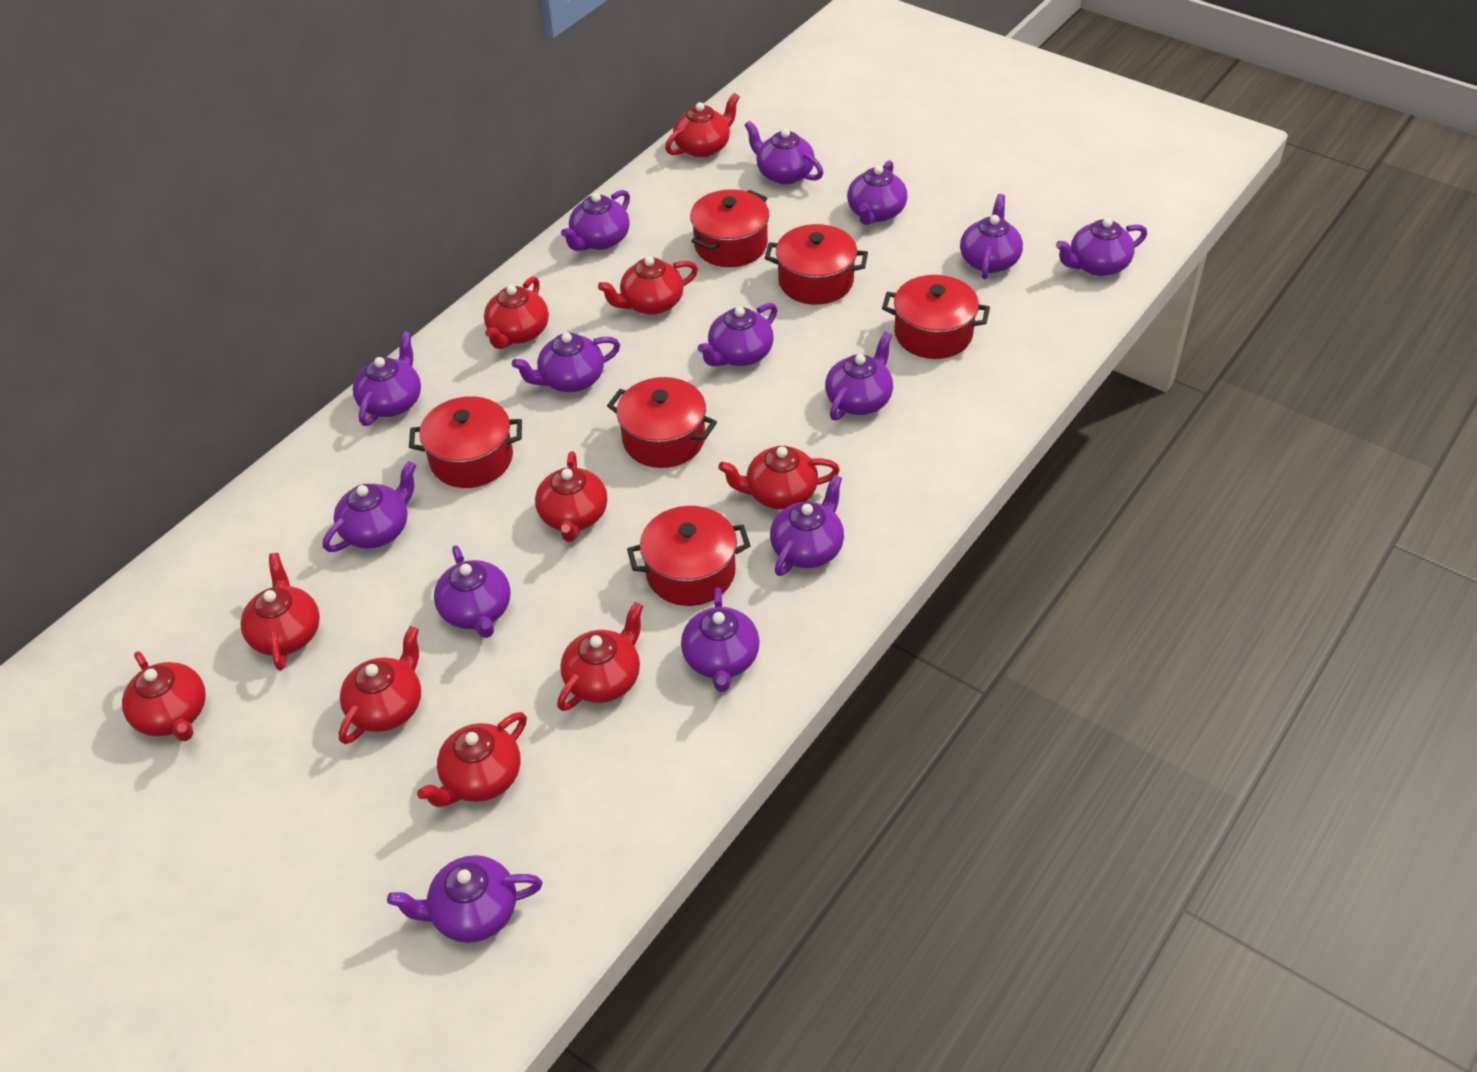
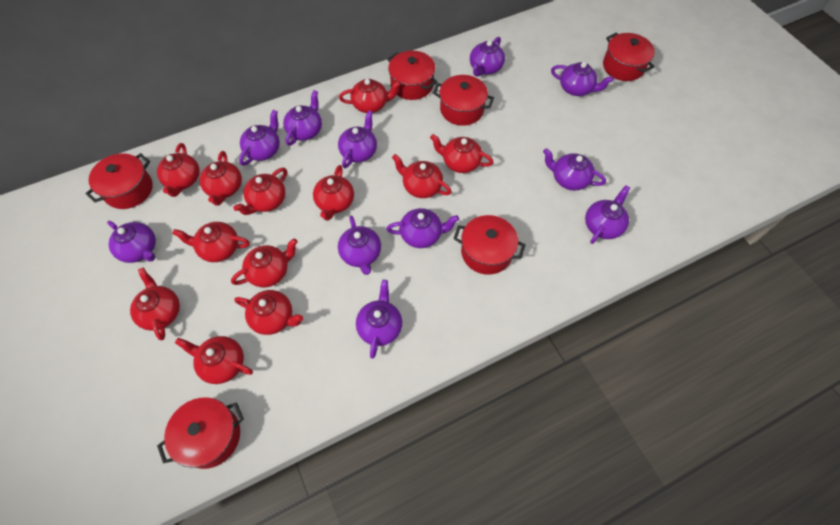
purple teapot: 14 -> 11
red teapot: 10 -> 12

